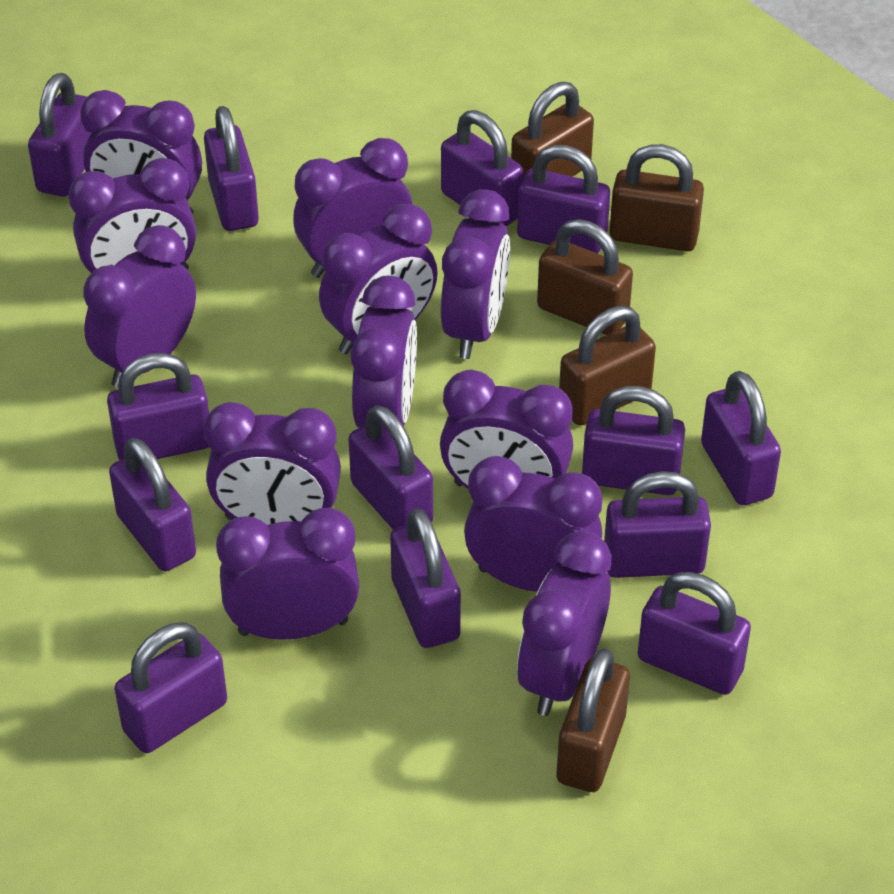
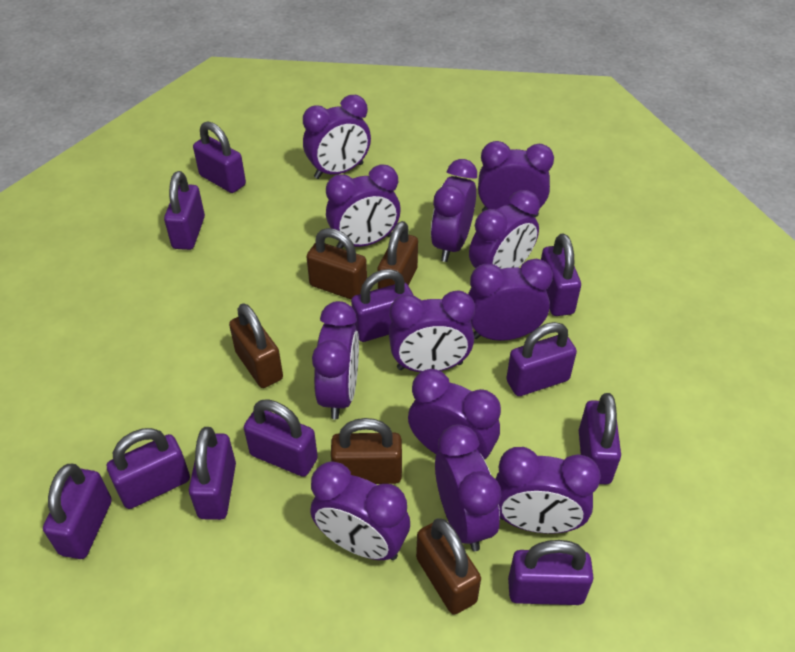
purple padlock: 13 -> 11

